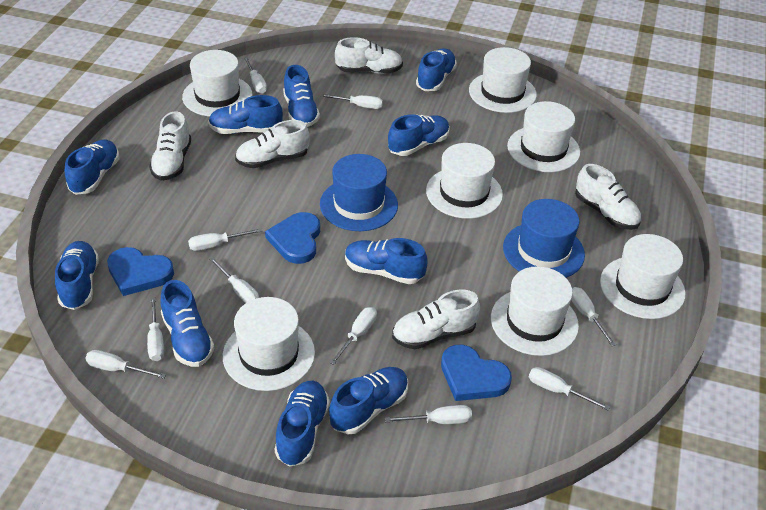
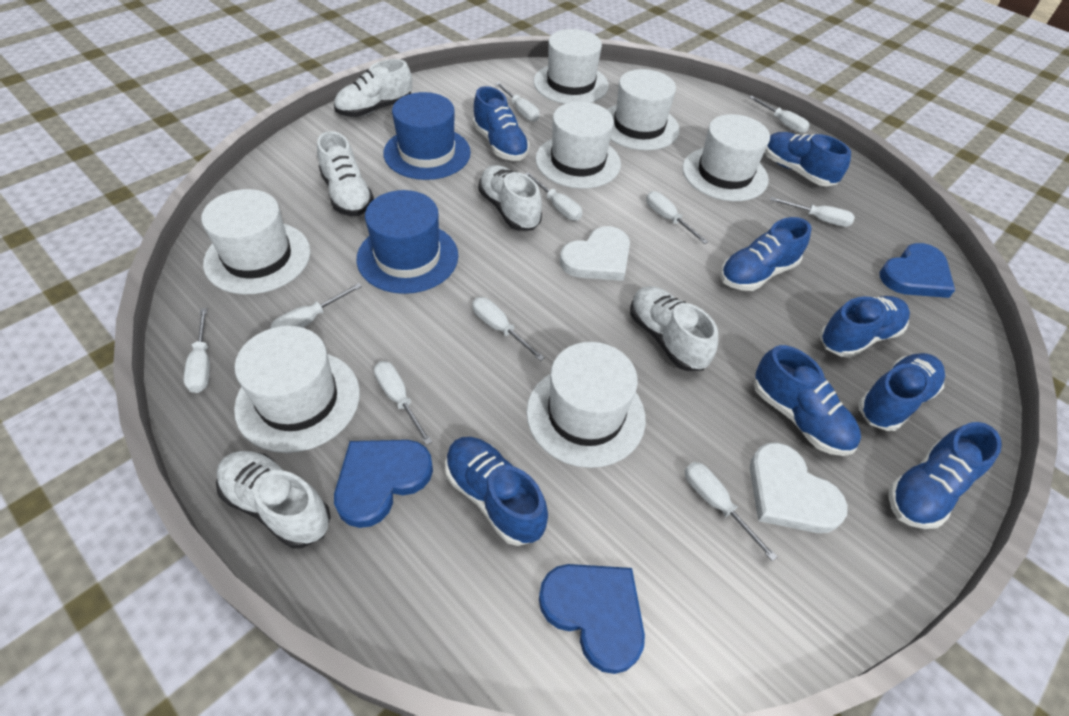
blue shoe: 10 -> 8
white heart: 0 -> 2

